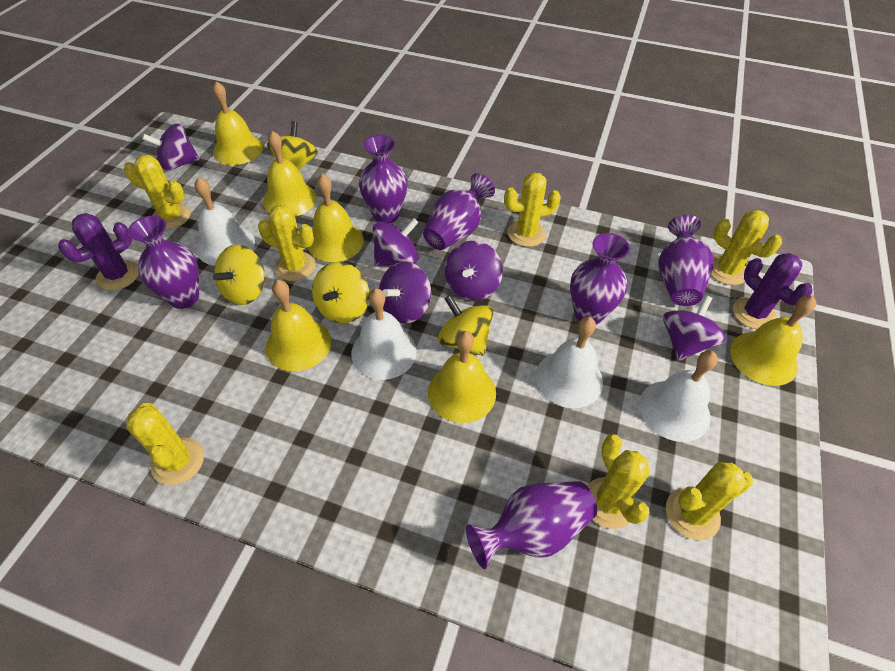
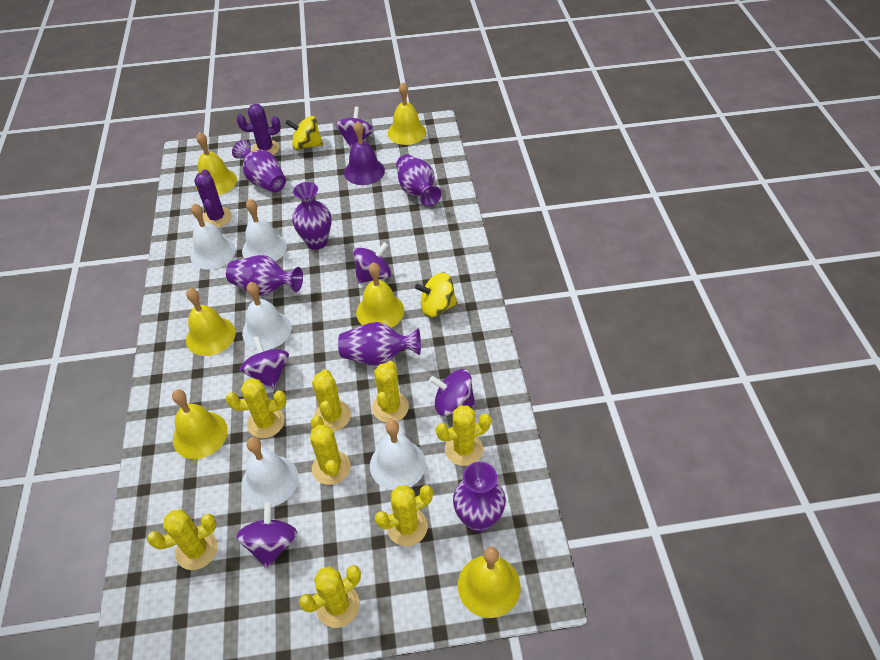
purple bell: 0 -> 1
white bell: 4 -> 5
yellow cactus: 7 -> 8
yellow spinning top: 4 -> 2

